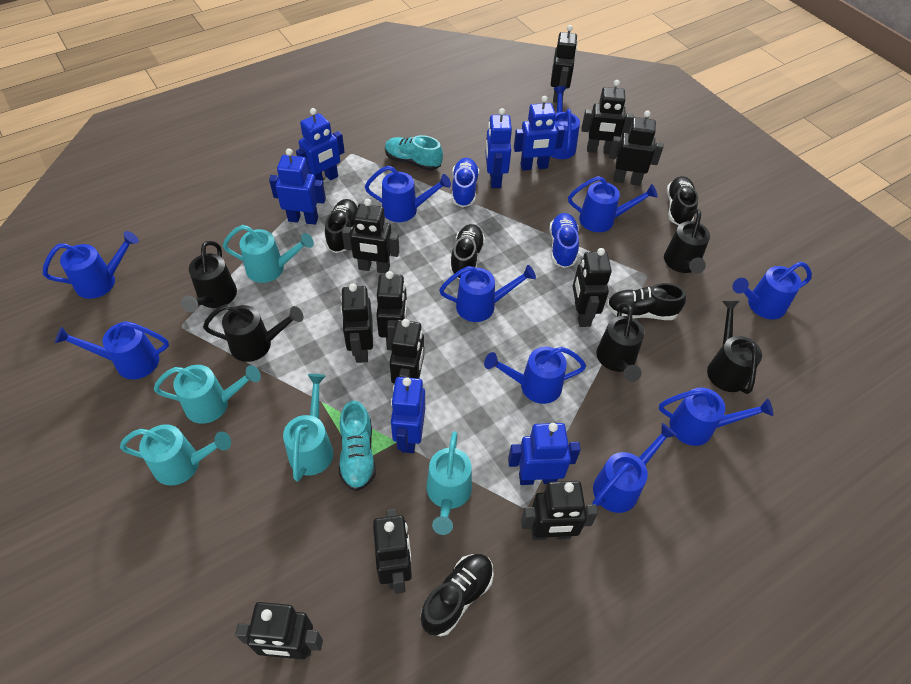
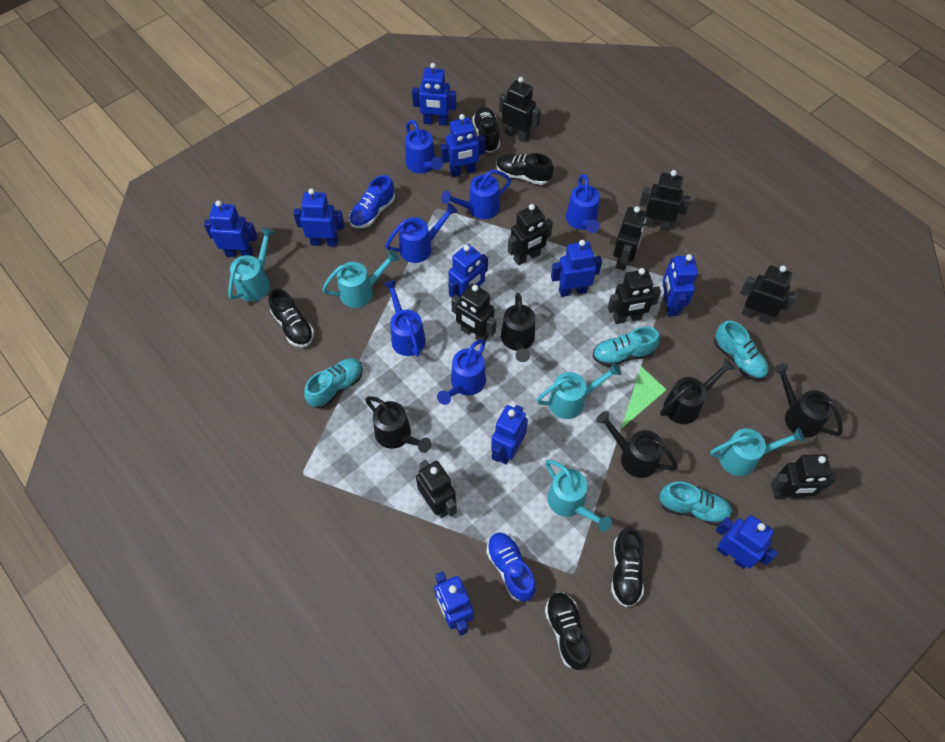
black robot: 11 -> 9
blue robot: 6 -> 10
blue watering can: 10 -> 6
turquoise shoe: 2 -> 4

